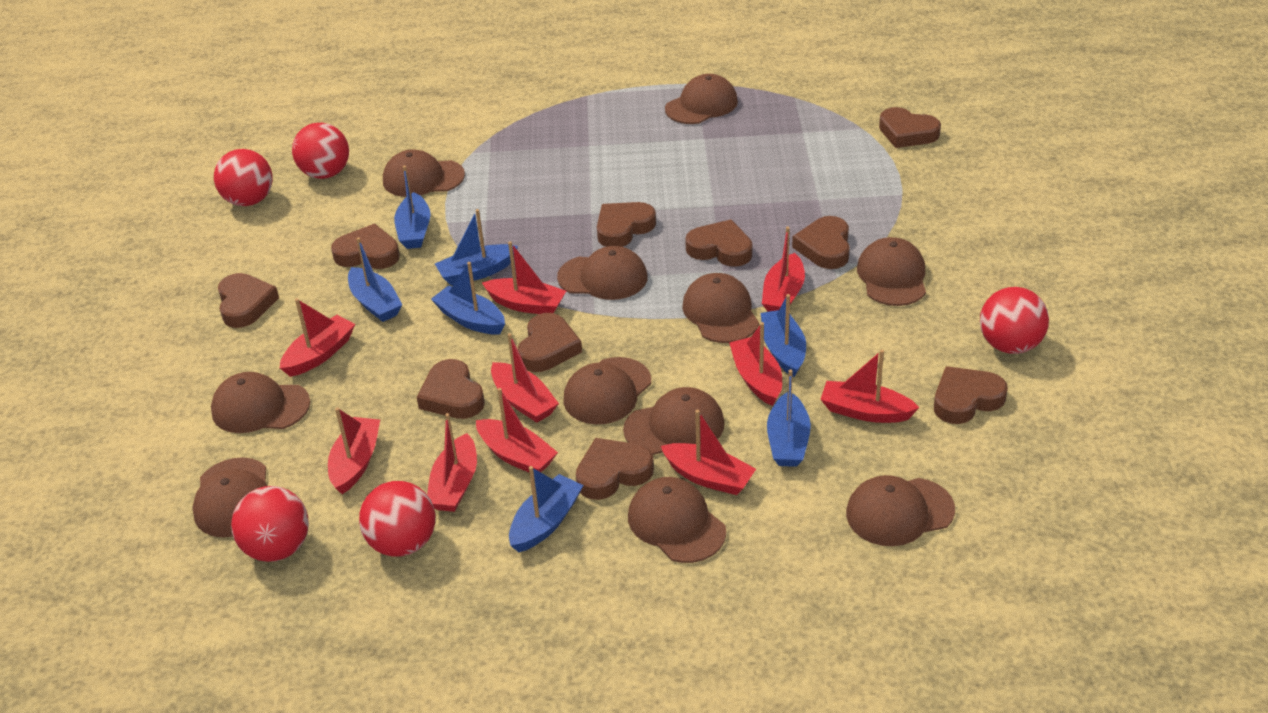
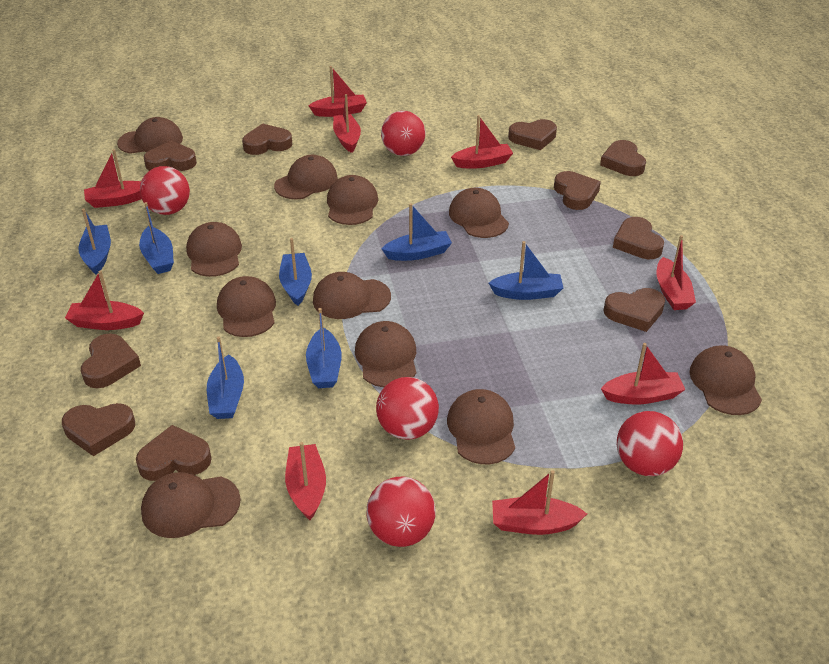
red boat: 10 -> 9

